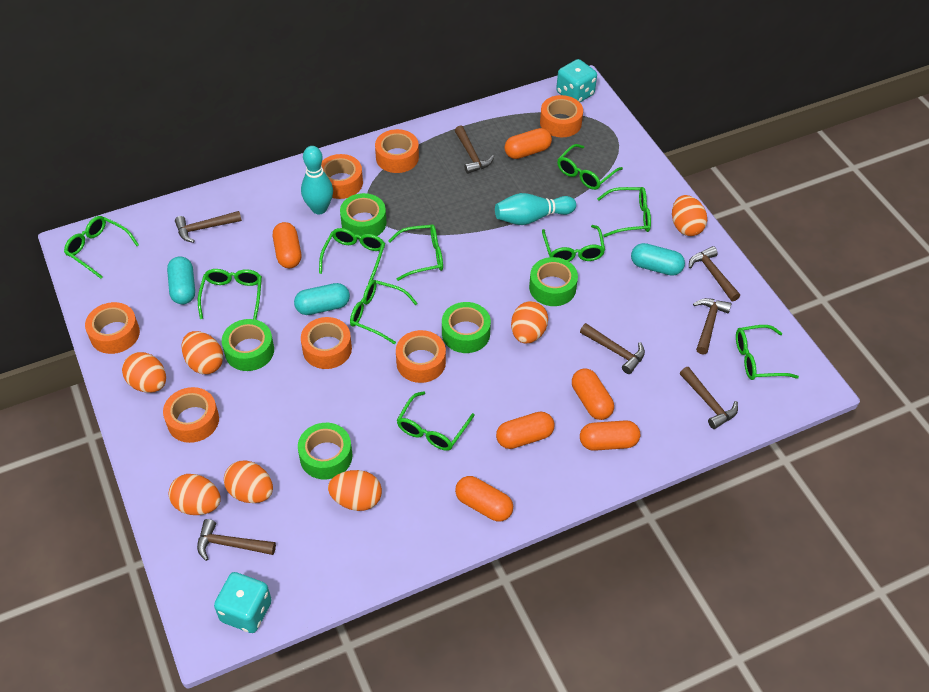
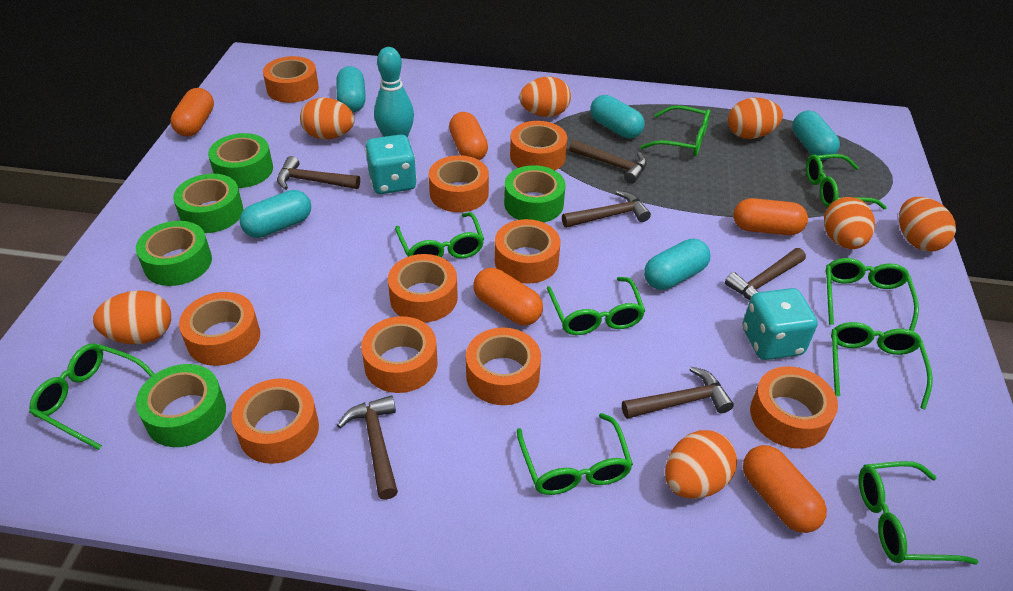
brown hammer: 7 -> 6
green glasses: 10 -> 9
orange capsule: 6 -> 5
orange tape: 7 -> 10
turquoise bowling pin: 2 -> 1
turquoise capsule: 3 -> 5

